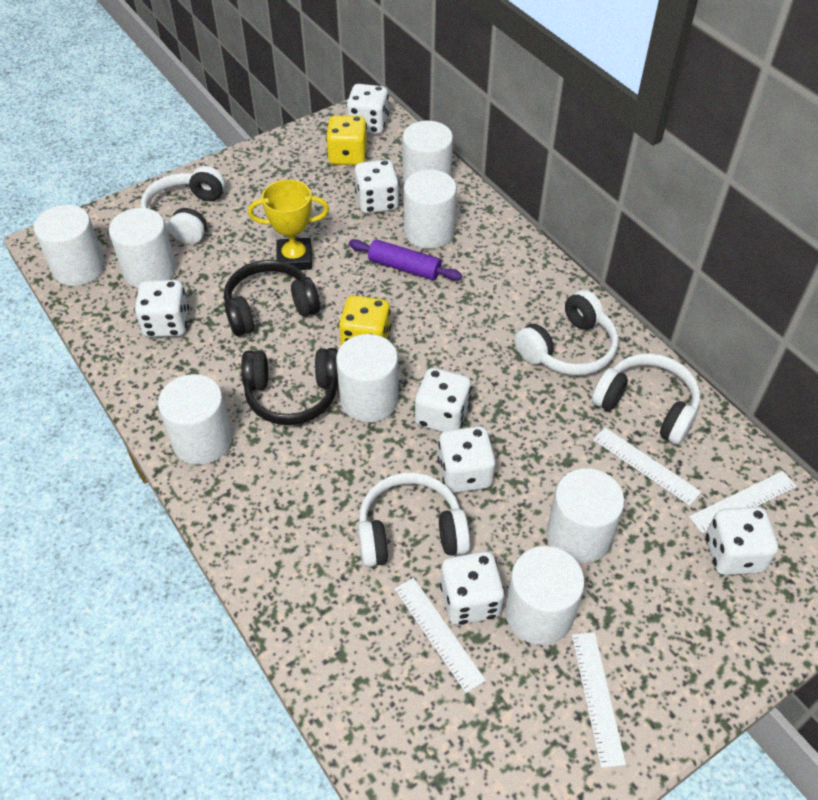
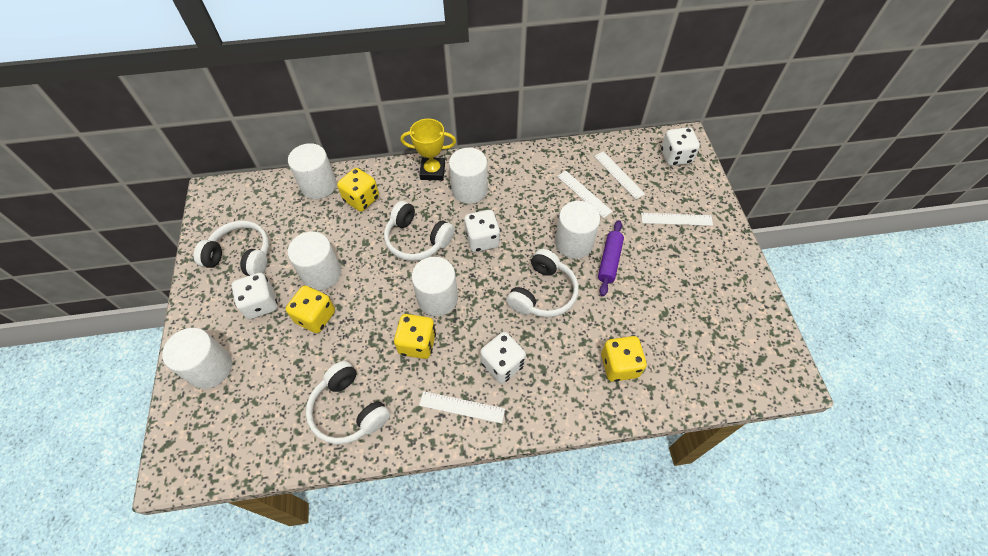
black headphones: 2 -> 0
white cylinder: 8 -> 6
white dice: 7 -> 4
yellow dice: 2 -> 4

